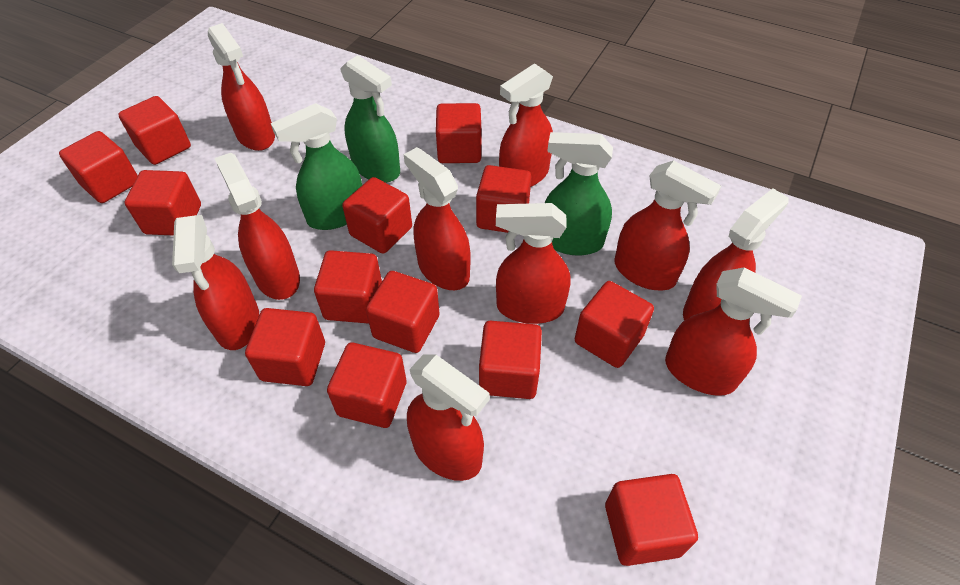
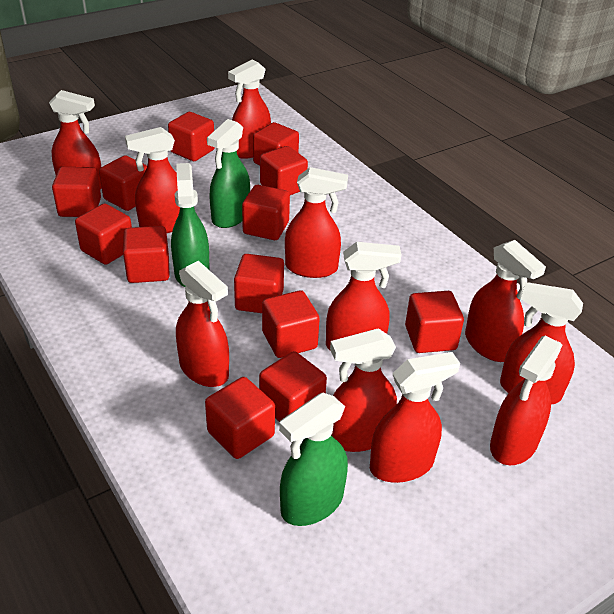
red spray bottle: 10 -> 11

